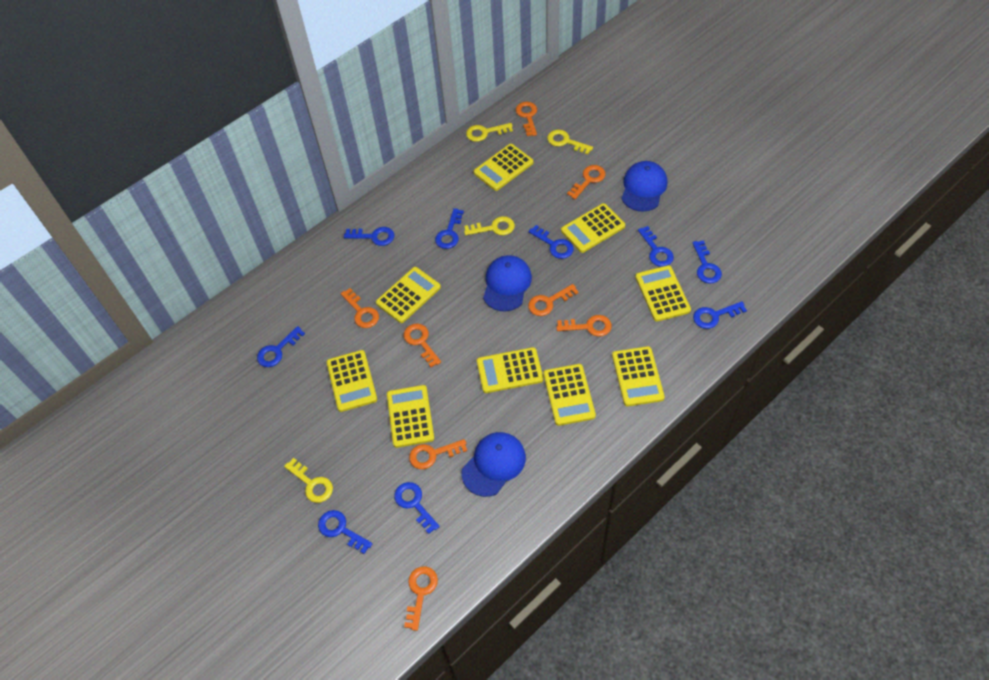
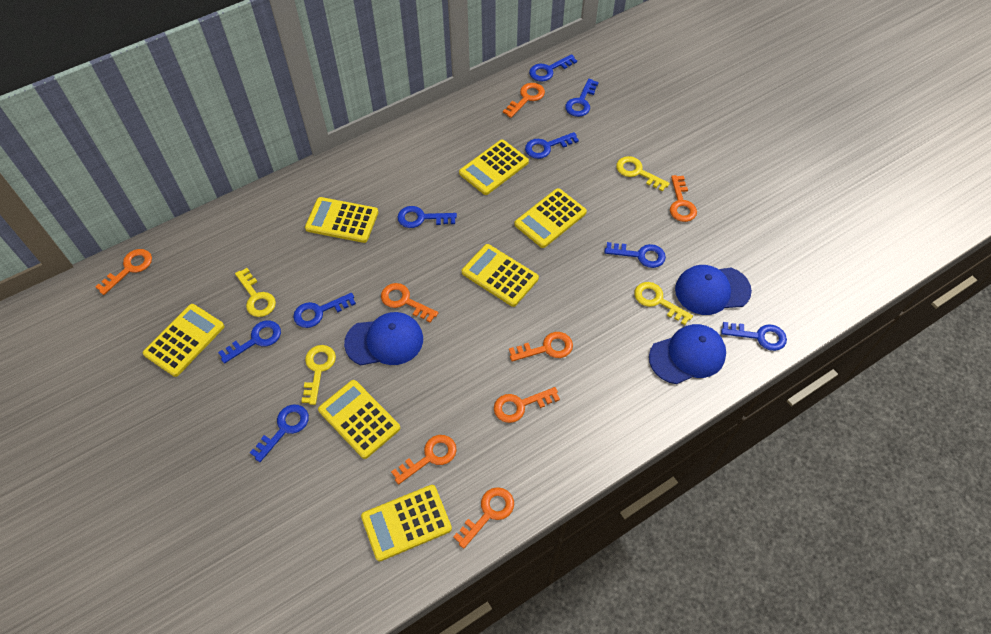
yellow calculator: 9 -> 7

